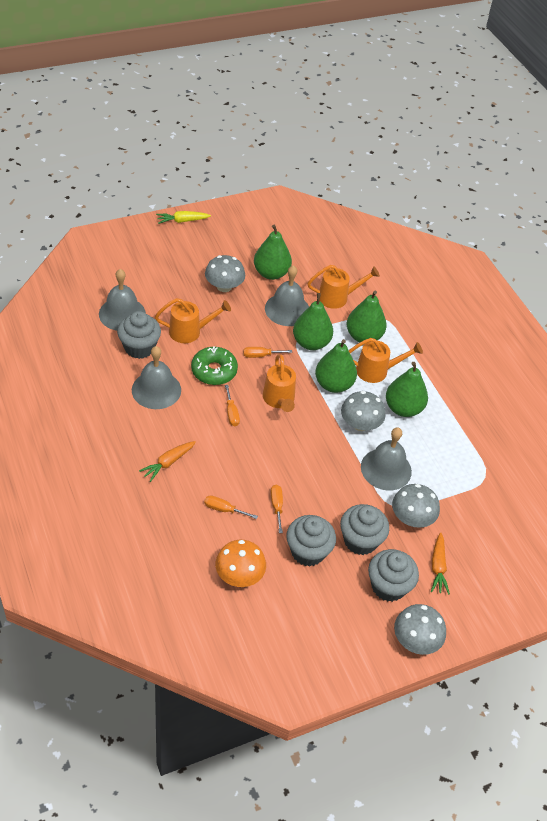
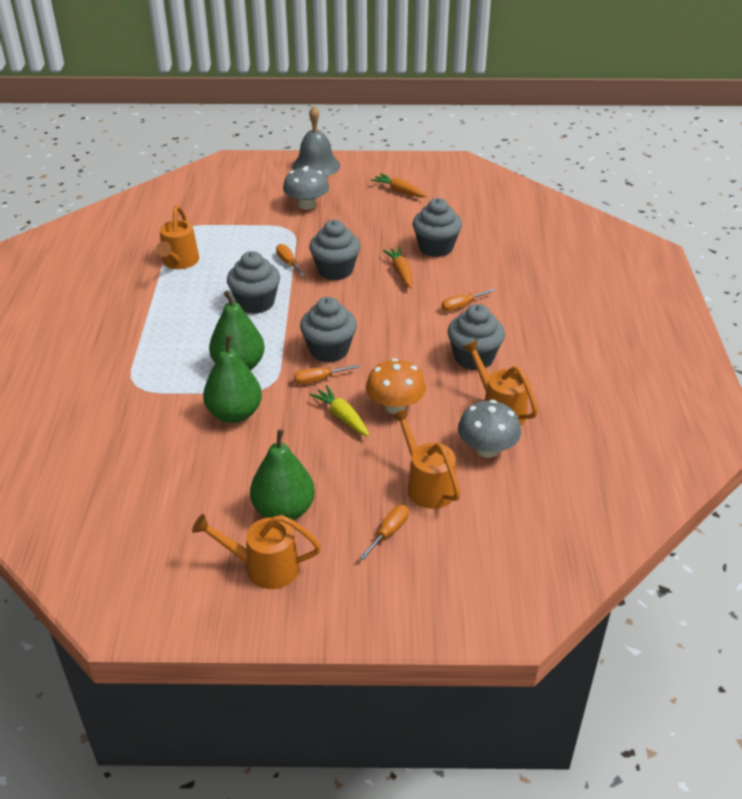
green donut: 1 -> 0
green pear: 5 -> 3
grey bell: 4 -> 1
grey cupcake: 4 -> 5
grey mushroom: 4 -> 2

